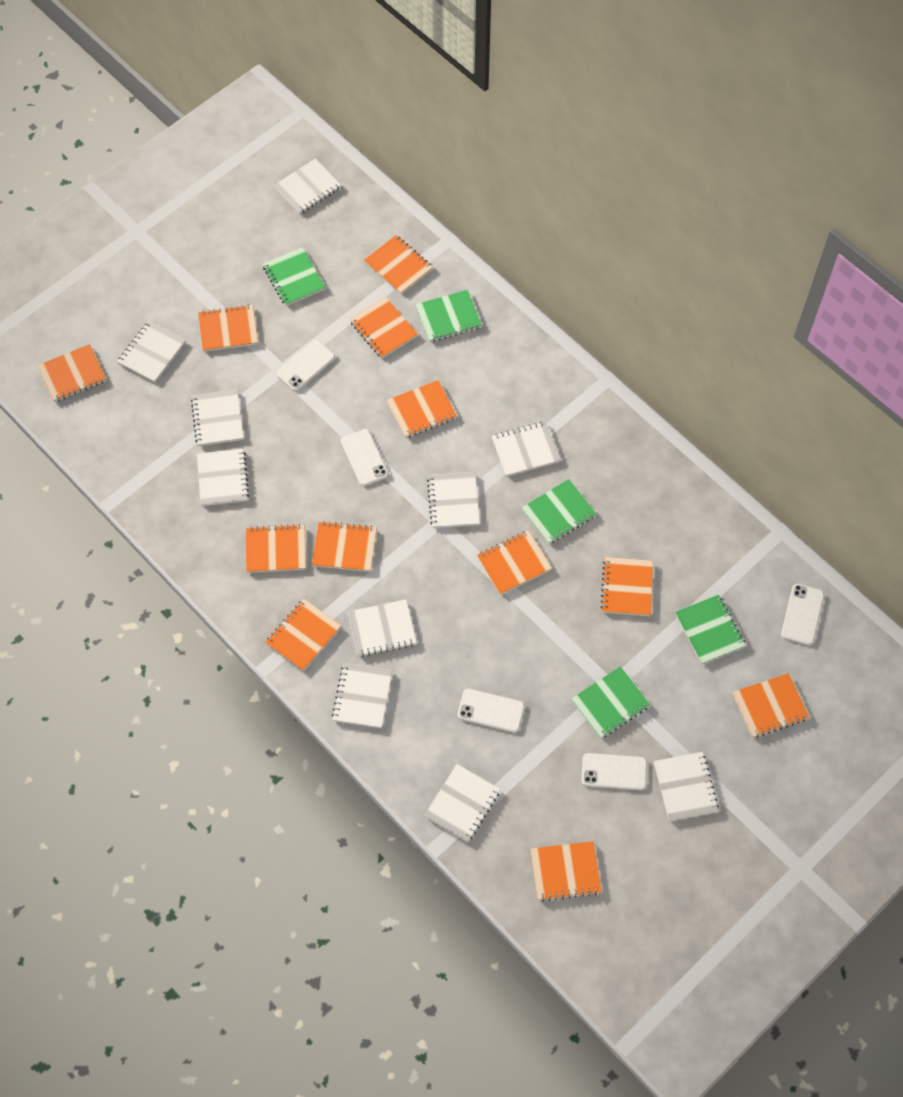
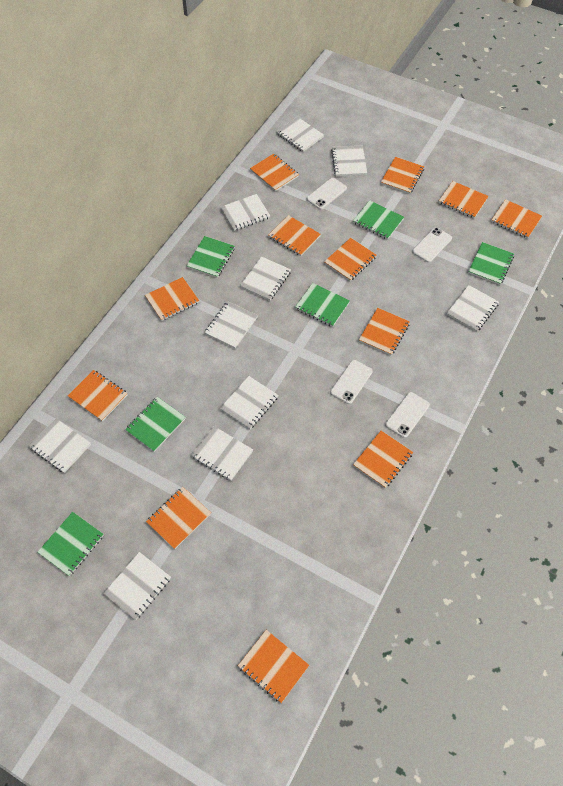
green notebook: 5 -> 6
white phone: 5 -> 4

